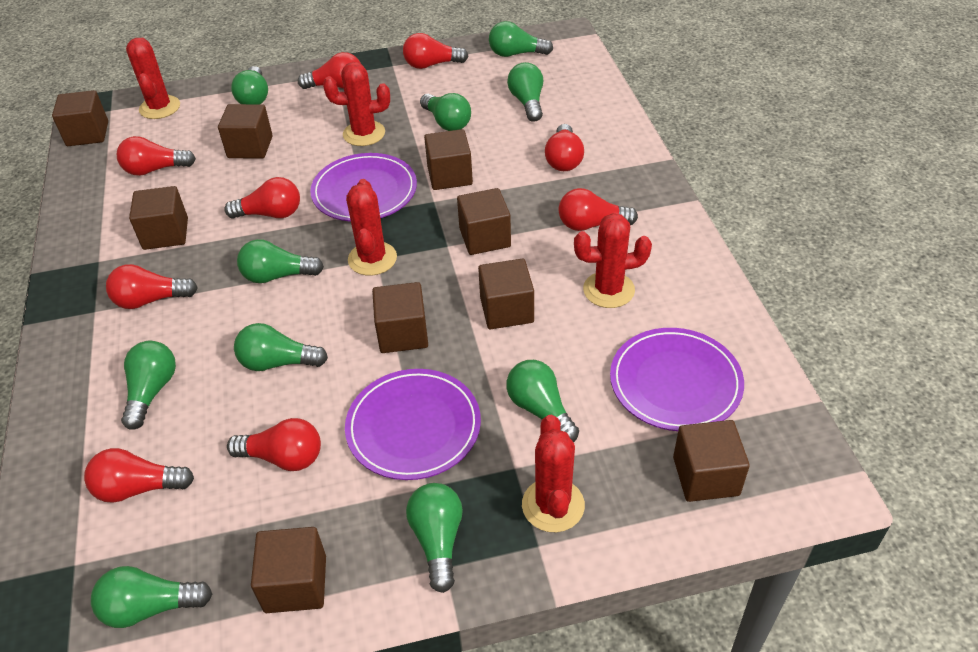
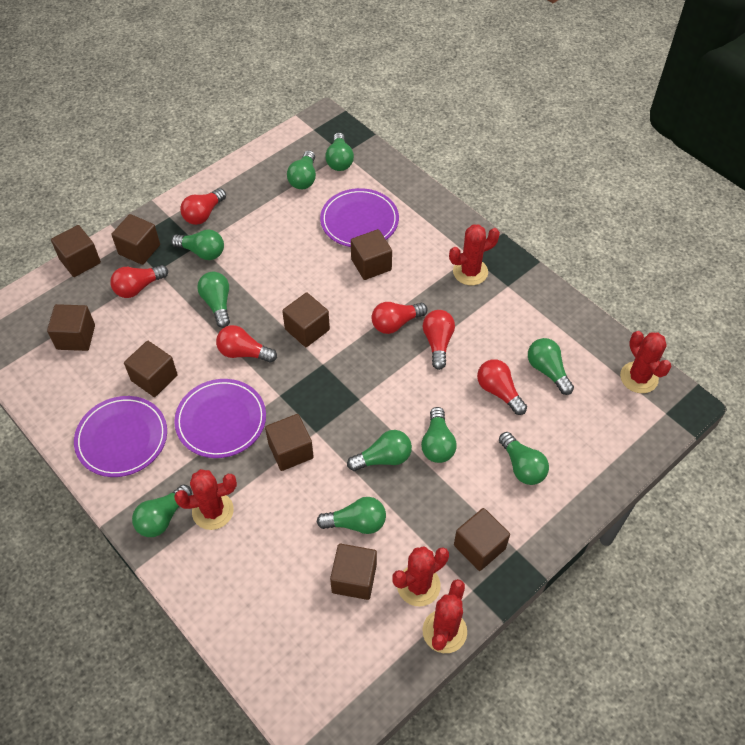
red light bulb: 9 -> 6

